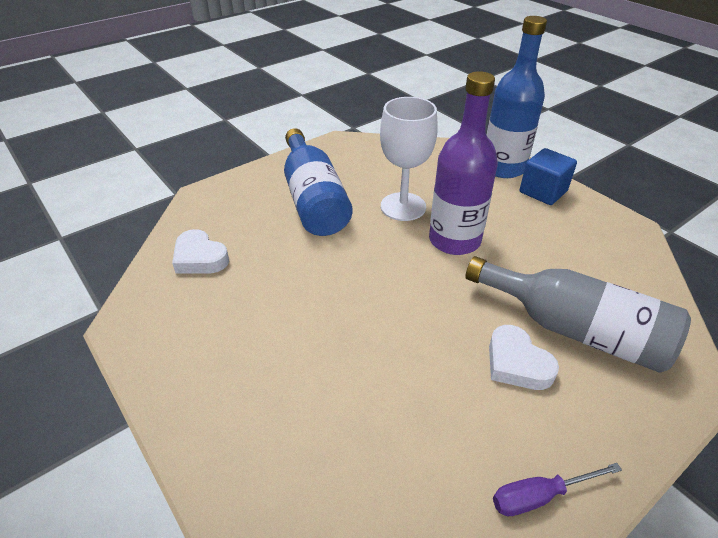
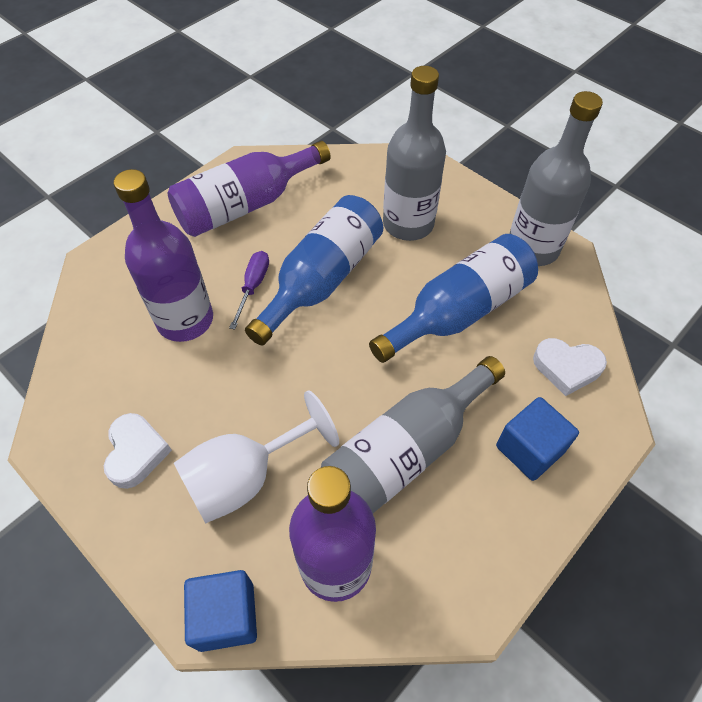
blue cube: 1 -> 2
grey bottle: 1 -> 3
purple bottle: 1 -> 3

